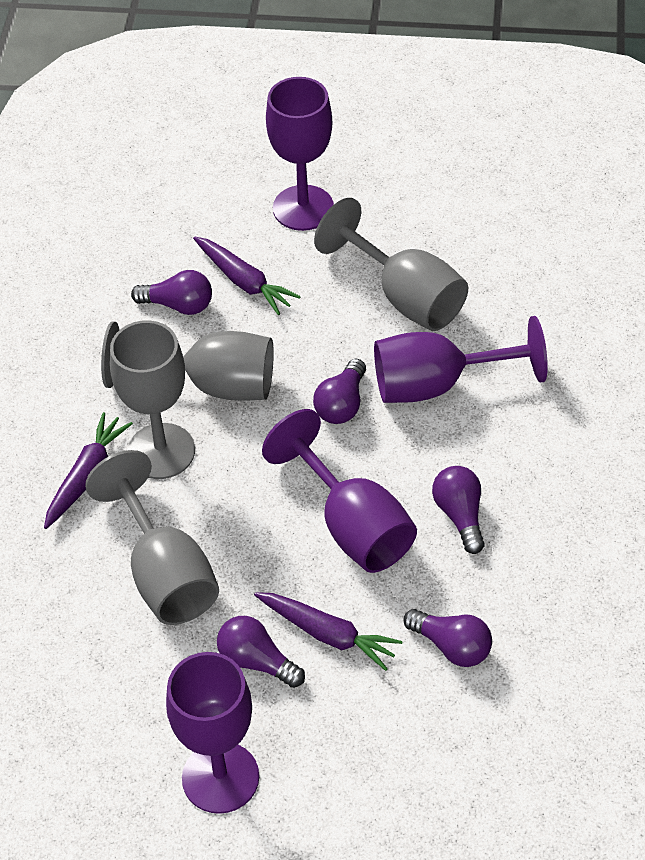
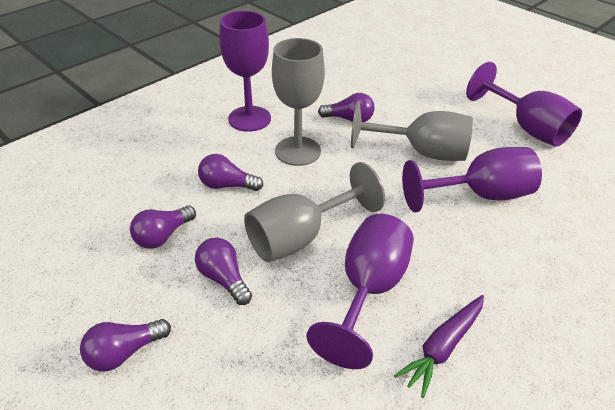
grey goblet: 4 -> 3
purple carrot: 3 -> 1

